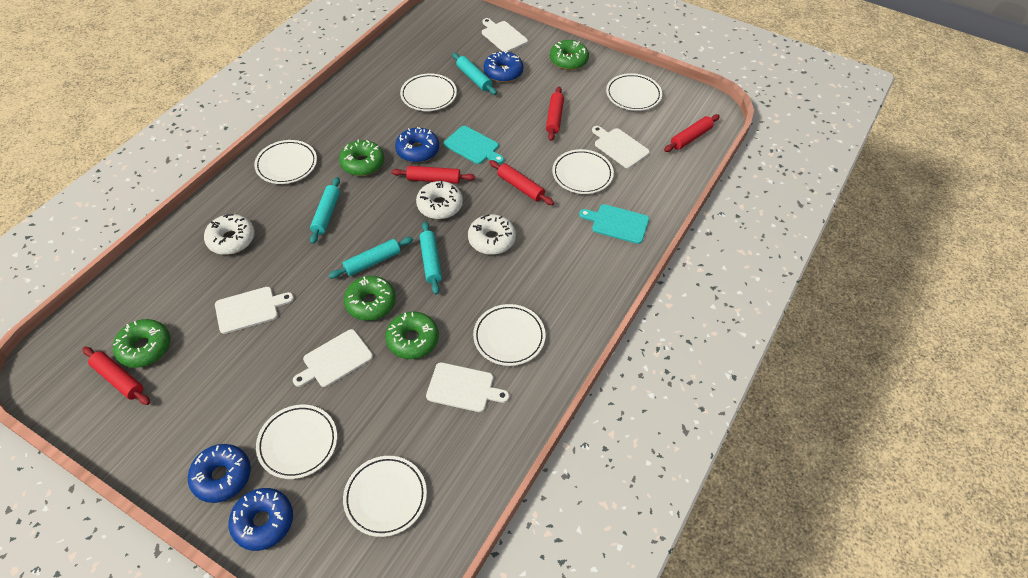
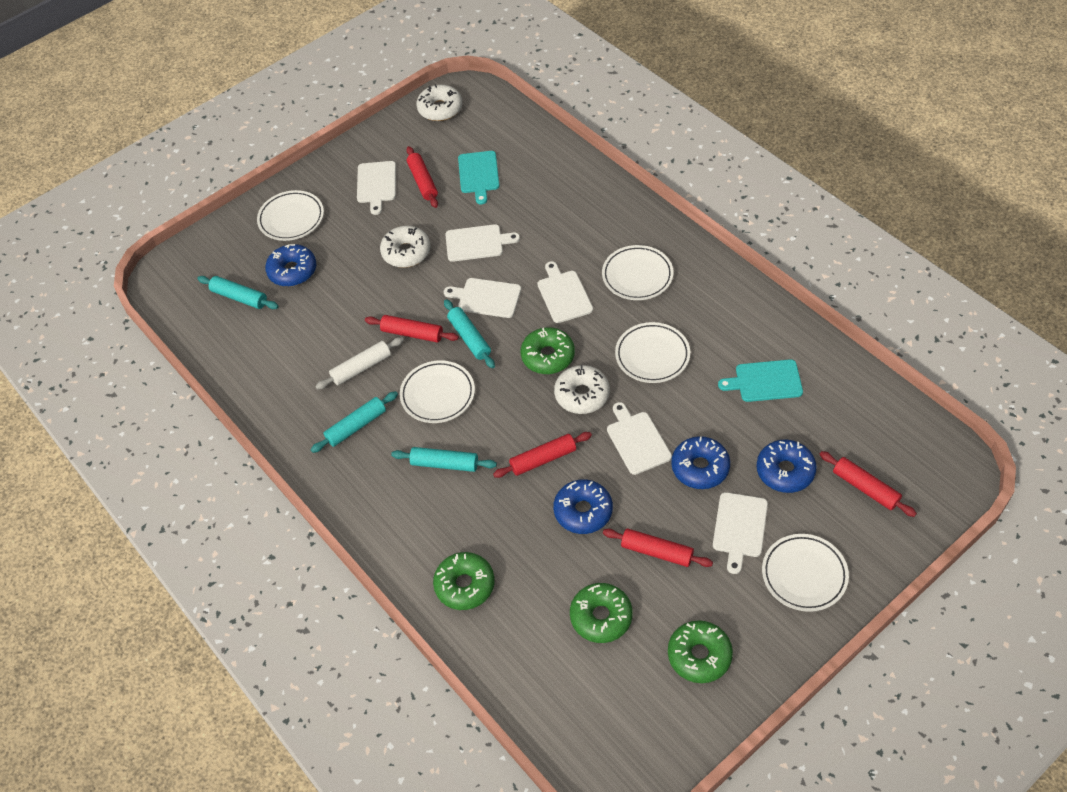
green donut: 5 -> 4
white cutting board: 5 -> 6
white plate: 7 -> 5
white rolling pin: 0 -> 1

